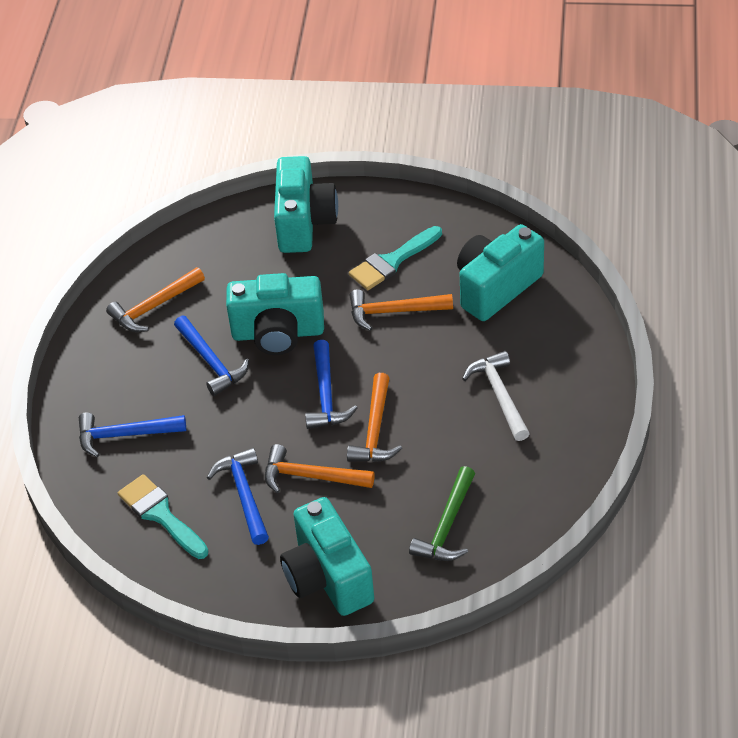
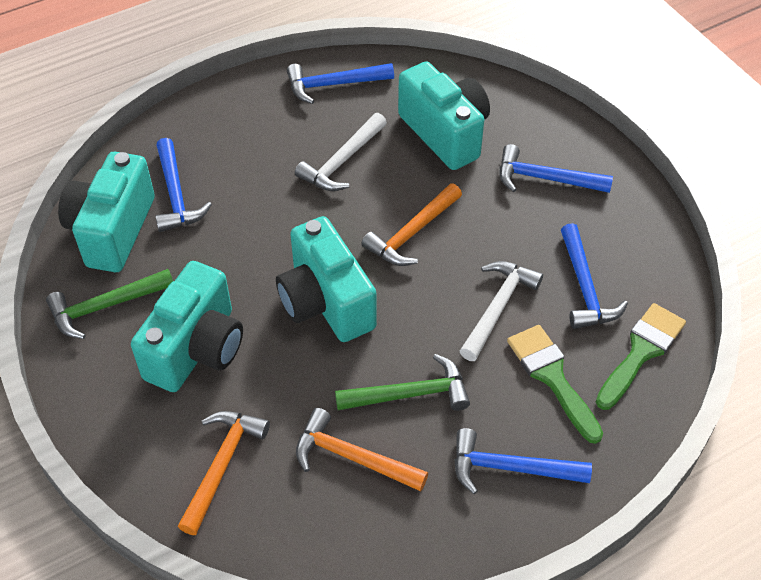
blue hammer: 4 -> 5
green brush: 0 -> 2
green hammer: 1 -> 2
orange hammer: 4 -> 3
turquoise brush: 2 -> 0
white hammer: 1 -> 2

